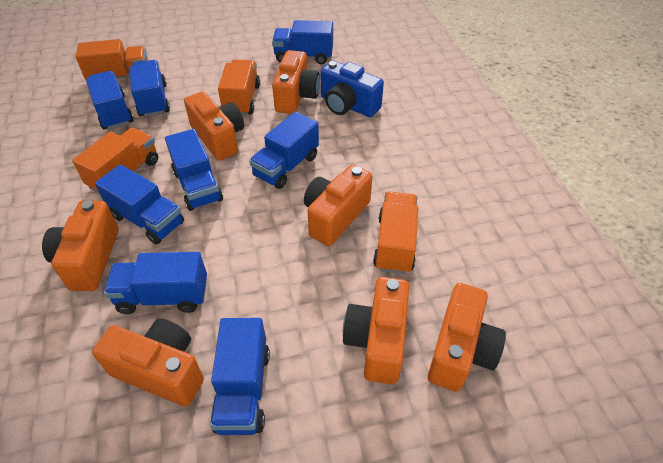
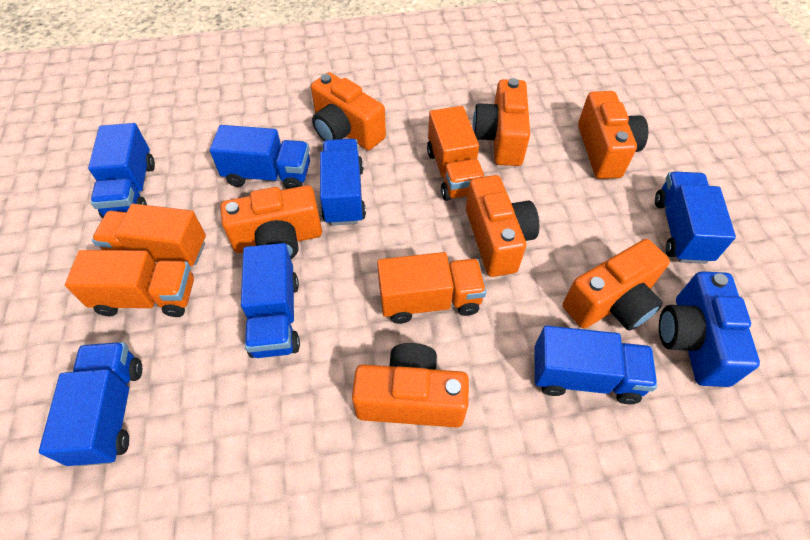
blue truck: 8 -> 7

